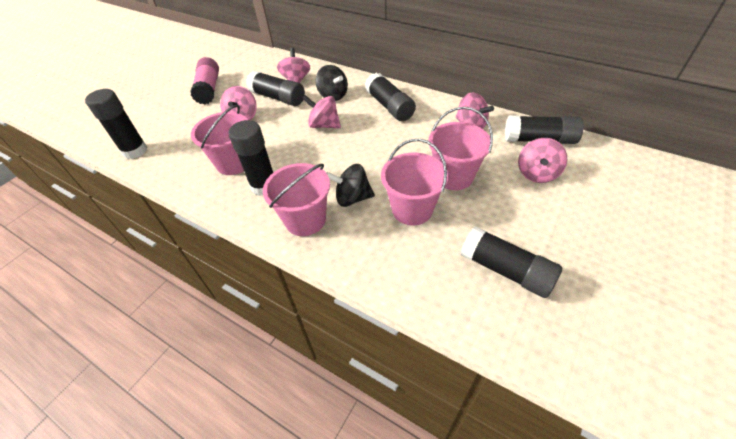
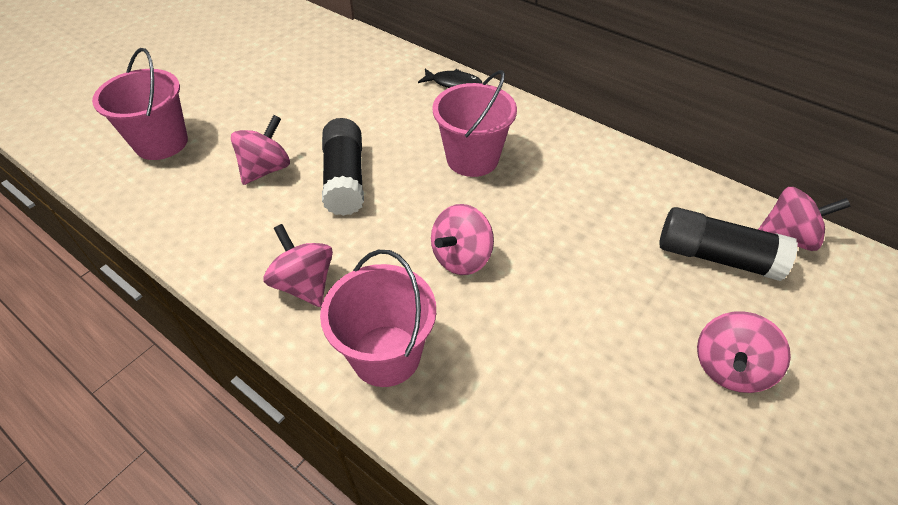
black fish: 0 -> 1
black glue stick: 6 -> 2
black spinning top: 2 -> 0
pink bucket: 4 -> 3
pink glue stick: 1 -> 0

